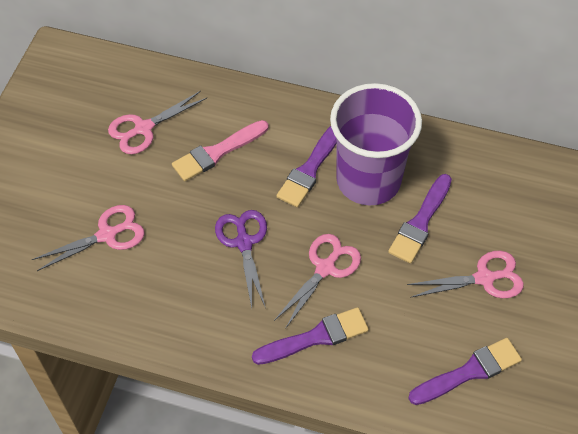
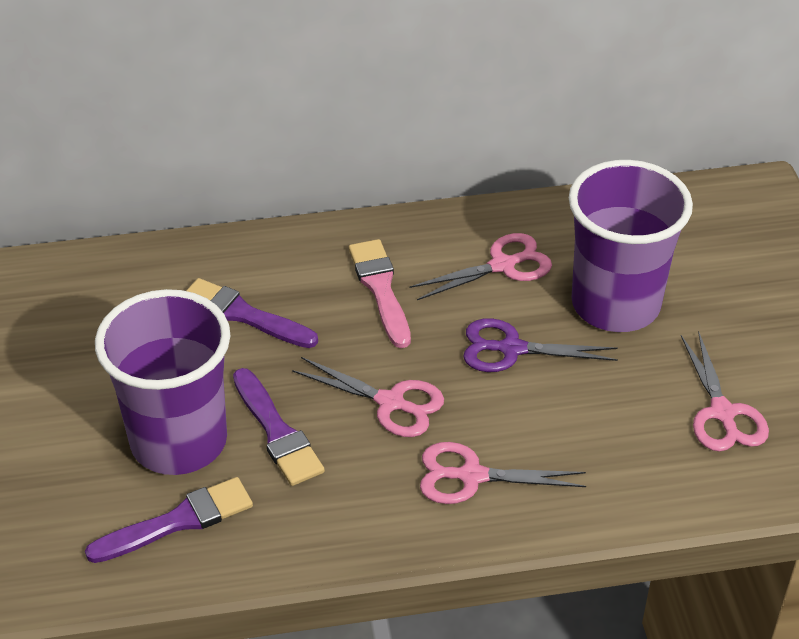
purple brush: 4 -> 3
purple cup: 1 -> 2

